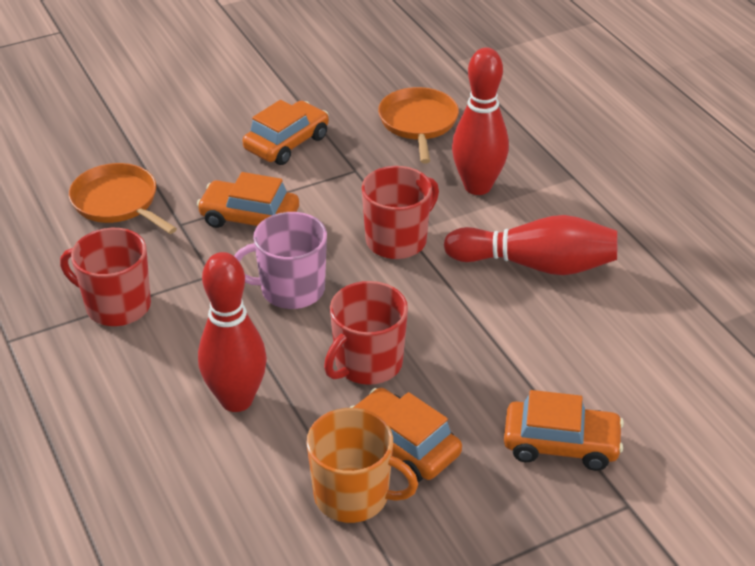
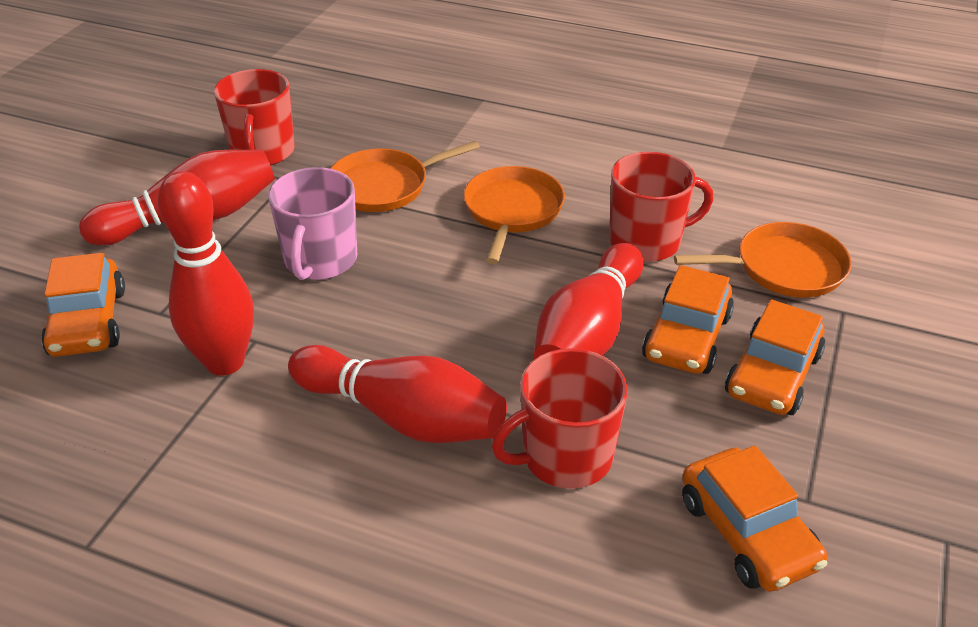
orange mug: 1 -> 0
orange pan: 2 -> 3
red bowling pin: 3 -> 4

